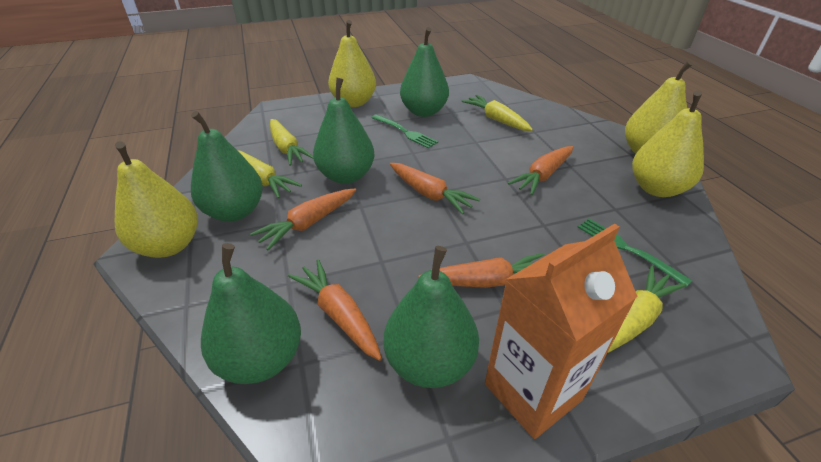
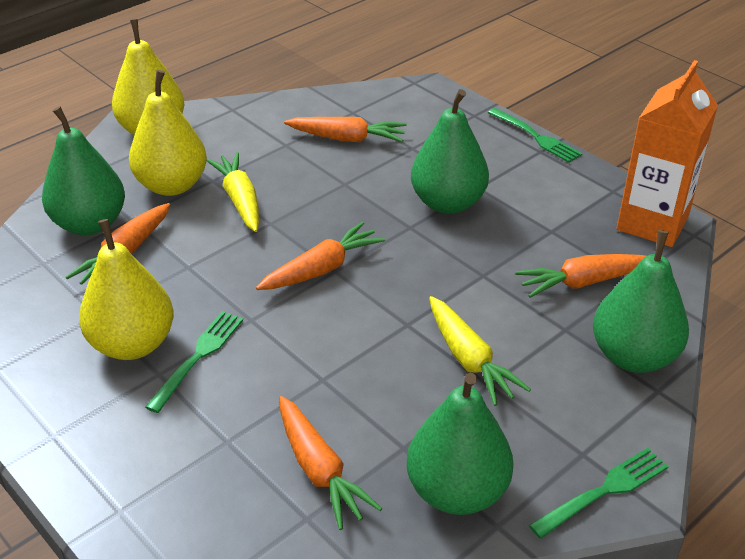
green fork: 2 -> 3
green pear: 5 -> 4
yellow carrot: 4 -> 2
yellow pear: 4 -> 3

